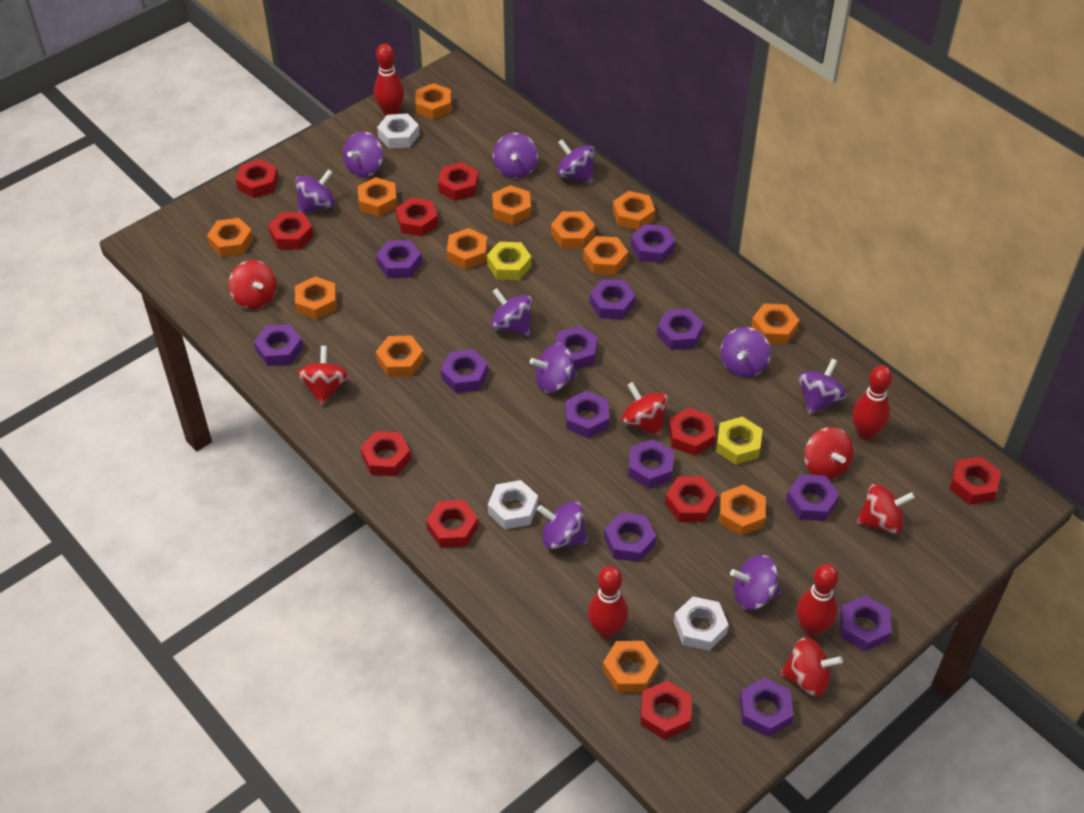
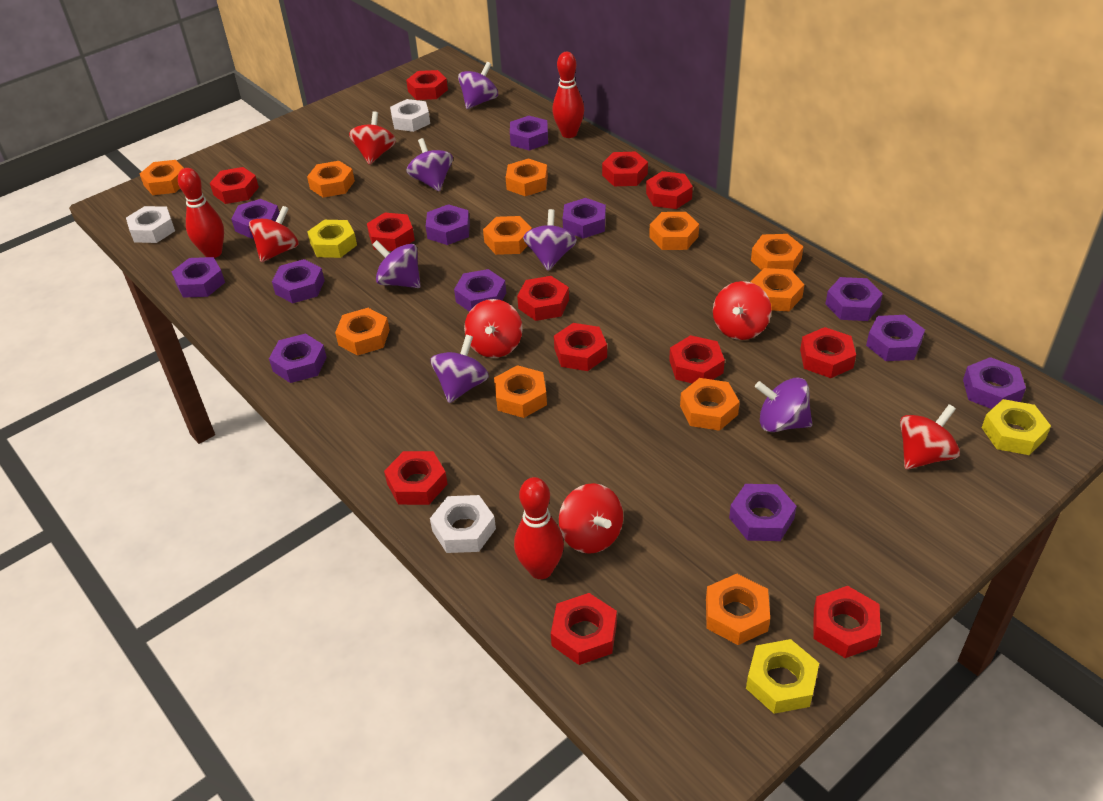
orange nut: 13 -> 11
purple nut: 13 -> 12
purple spinning top: 10 -> 6
red bowling pin: 4 -> 3
red nut: 10 -> 12
yellow nut: 2 -> 3

